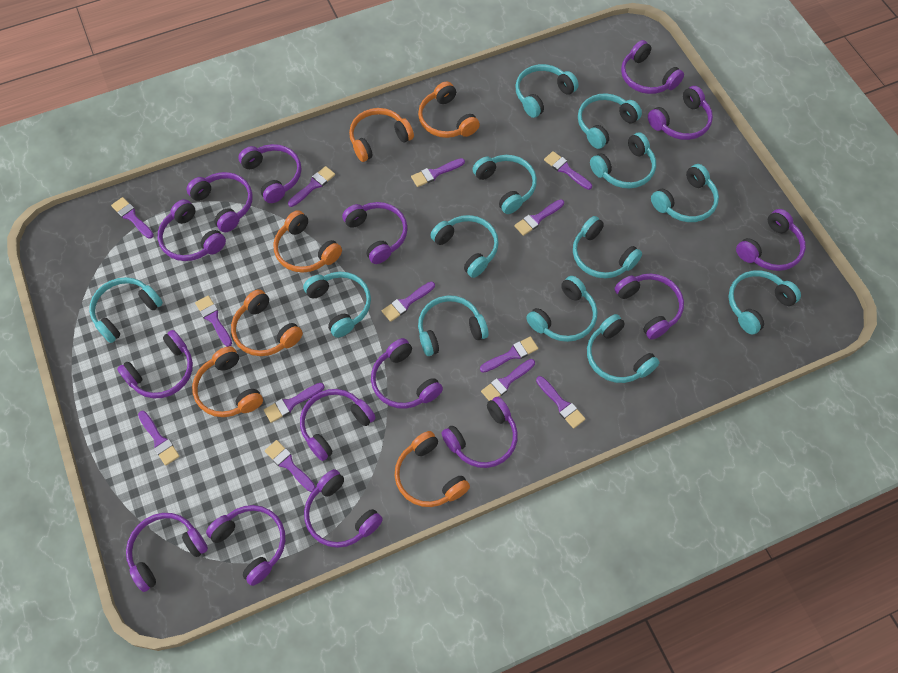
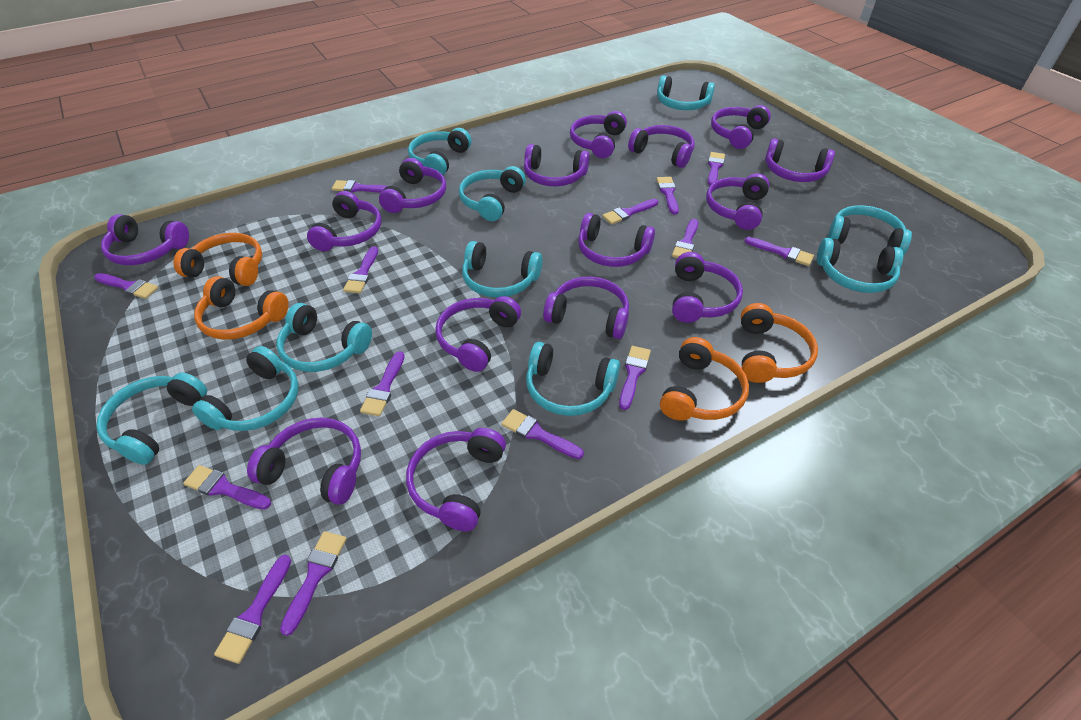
orange headphones: 6 -> 4
purple brush: 13 -> 14
turquoise headphones: 13 -> 10

